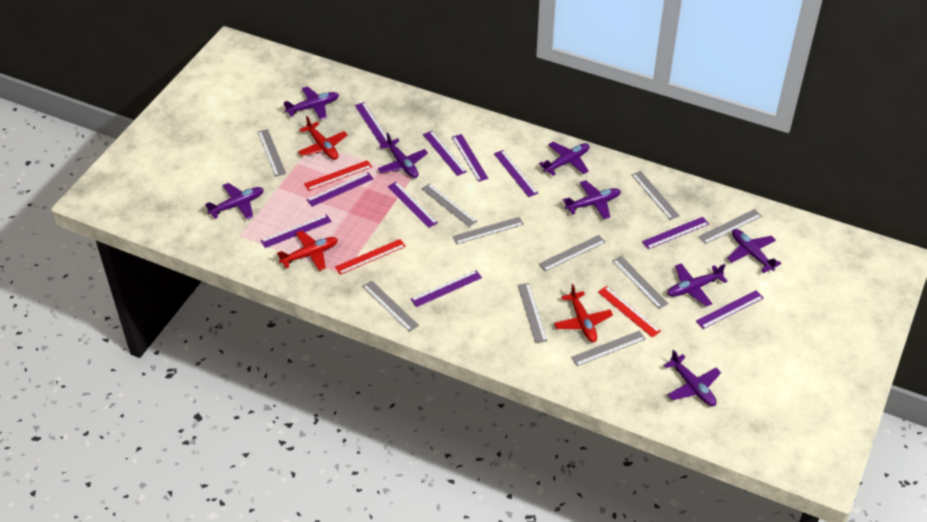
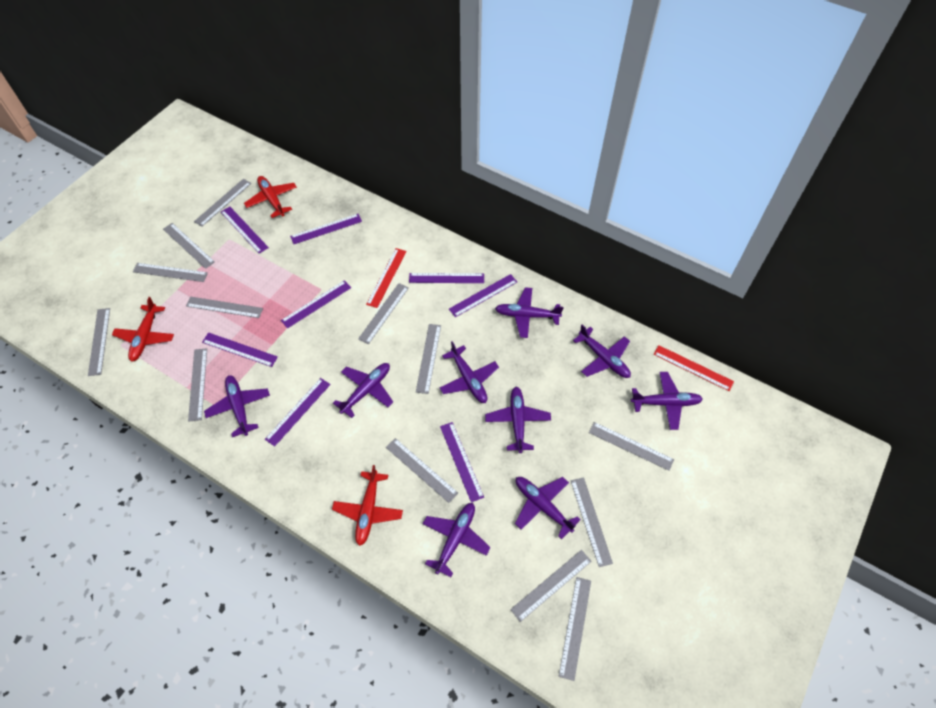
grey ruler: 10 -> 13
purple plane: 8 -> 9
purple ruler: 10 -> 8
red ruler: 3 -> 2

